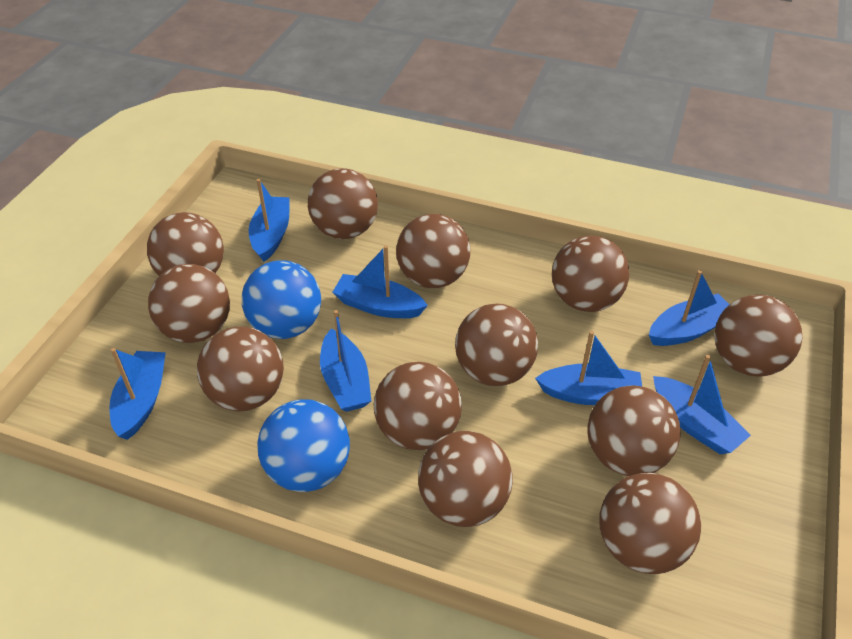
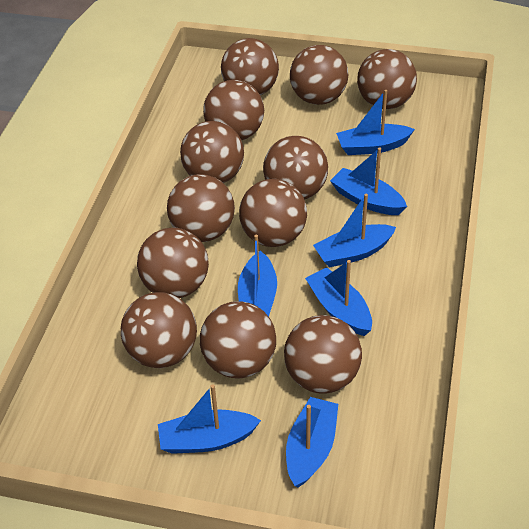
blue ball: 2 -> 0

